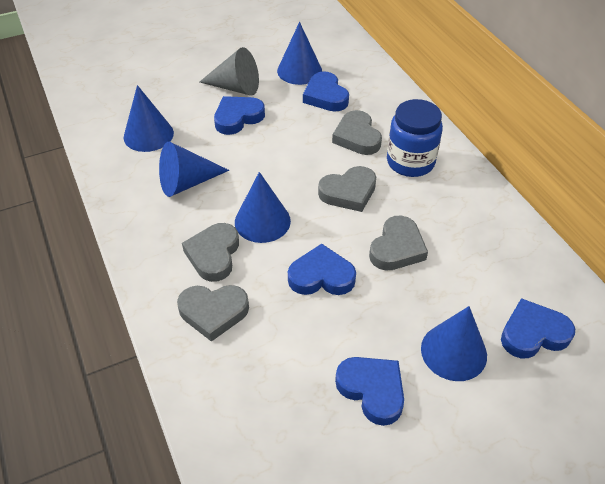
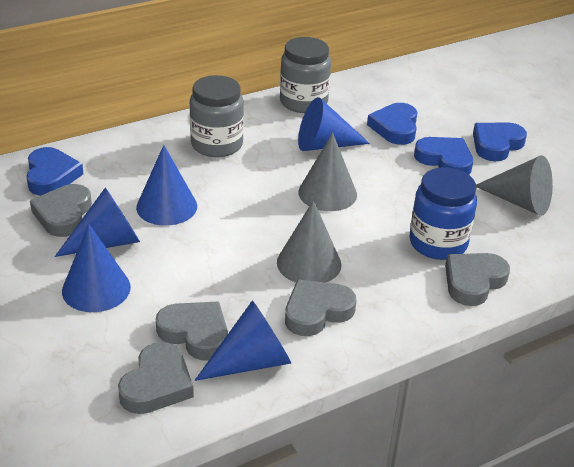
blue heart: 5 -> 4
grey cone: 1 -> 3
grey jar: 0 -> 2

